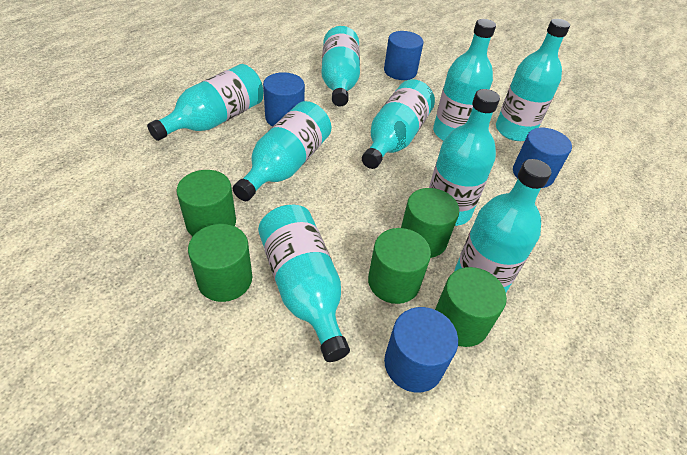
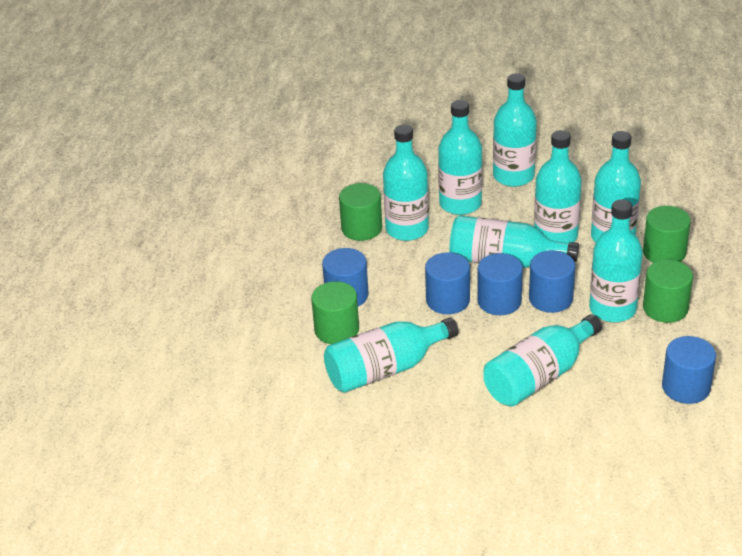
blue cylinder: 4 -> 5
green cylinder: 5 -> 4

